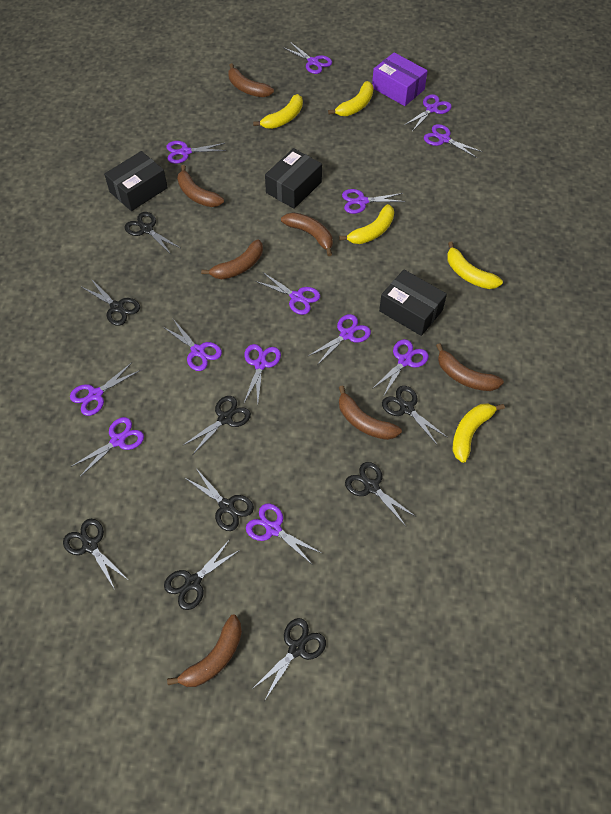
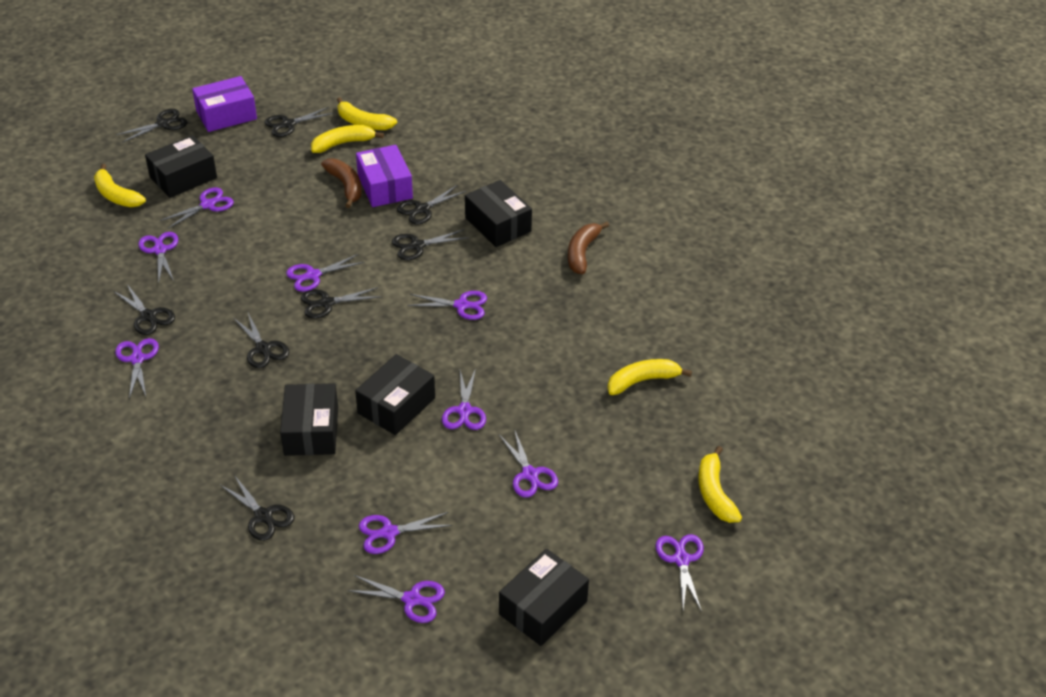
black box: 3 -> 5
black scissors: 9 -> 8
brown banana: 7 -> 2
purple box: 1 -> 2
purple scissors: 13 -> 10

